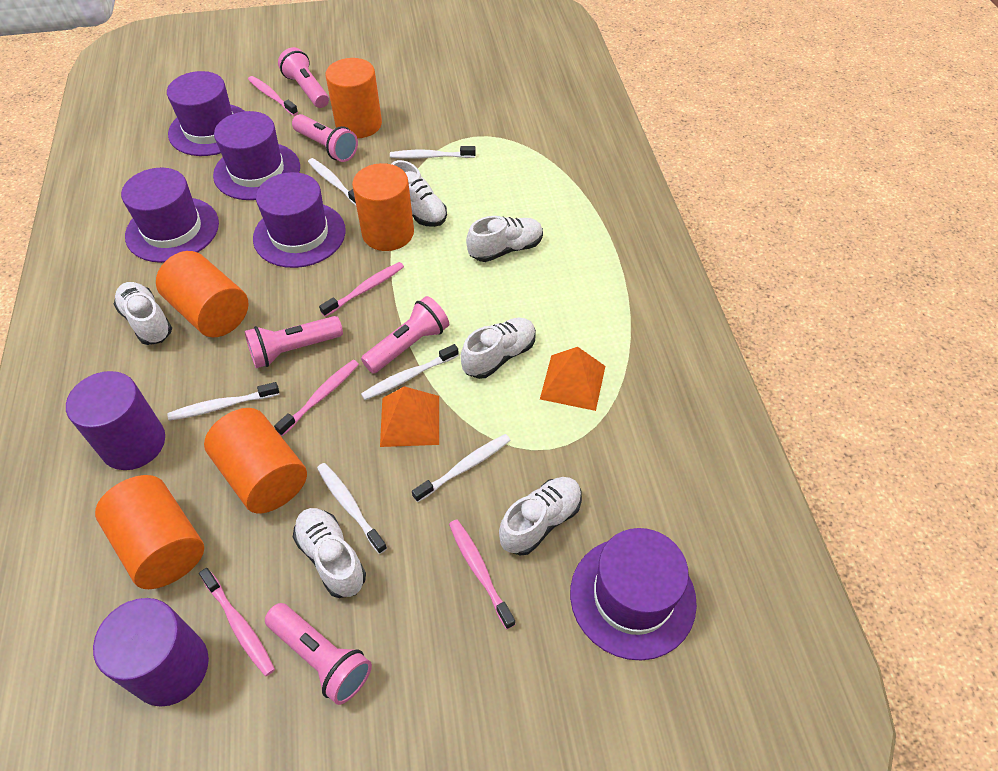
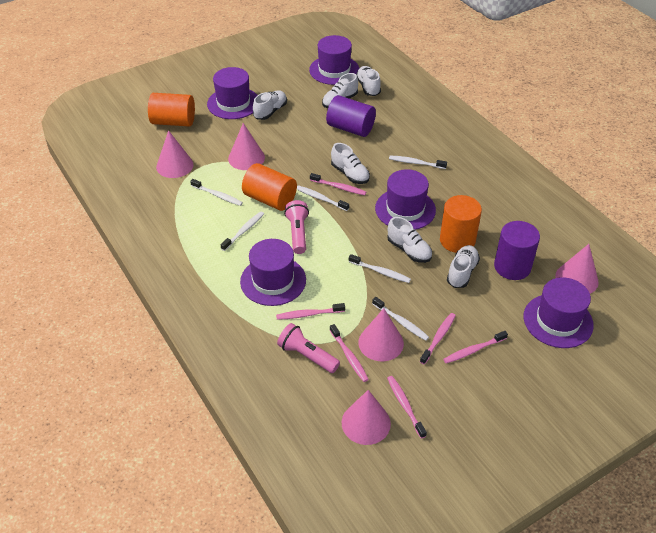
orange cylinder: 5 -> 3
orange pyramid: 2 -> 0
pink cone: 0 -> 5
pink flashlight: 5 -> 2
pink toothbrush: 5 -> 6

